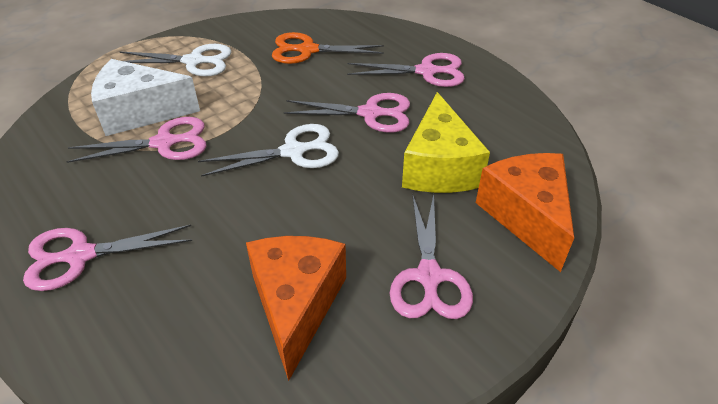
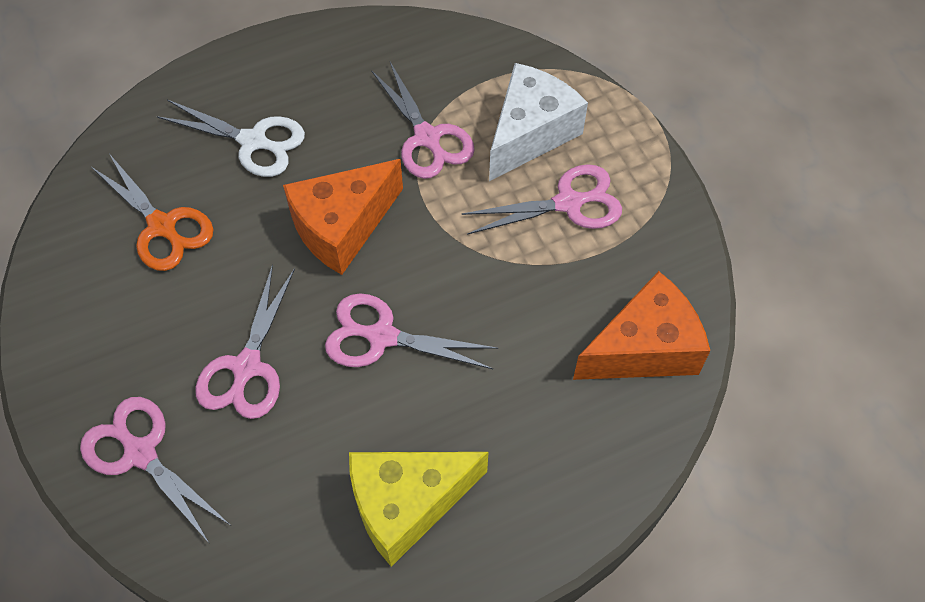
white scissors: 2 -> 1

